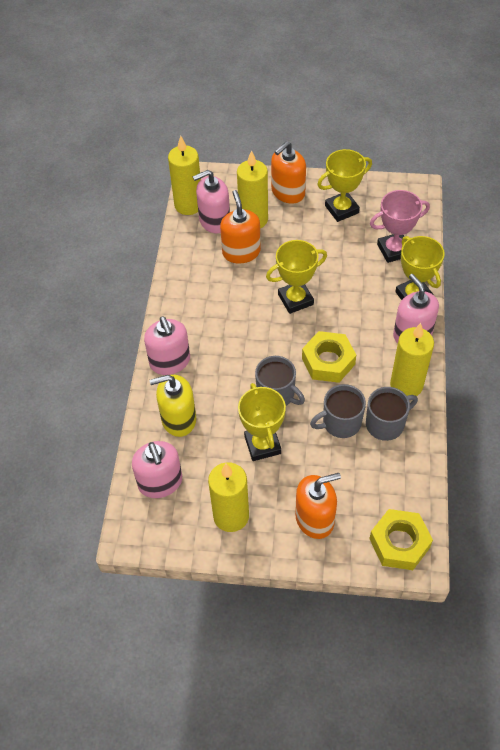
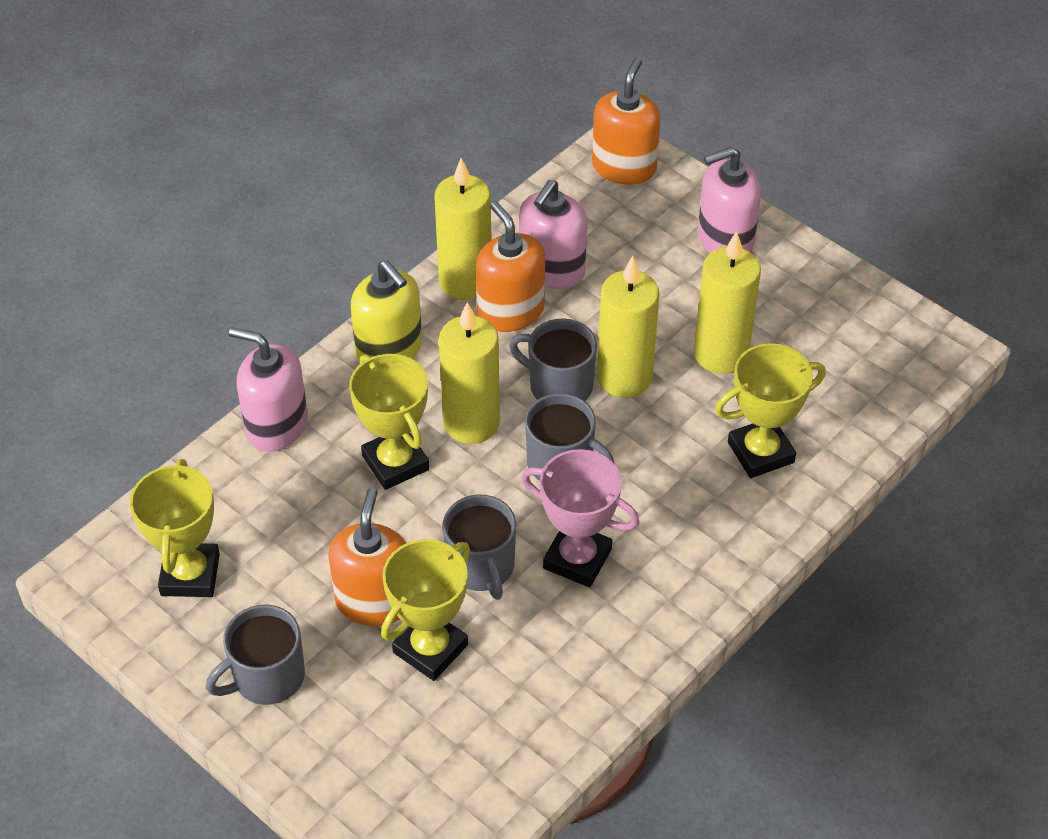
grey mug: 3 -> 4
pink soap dispenser: 4 -> 3
yellow nut: 2 -> 0

